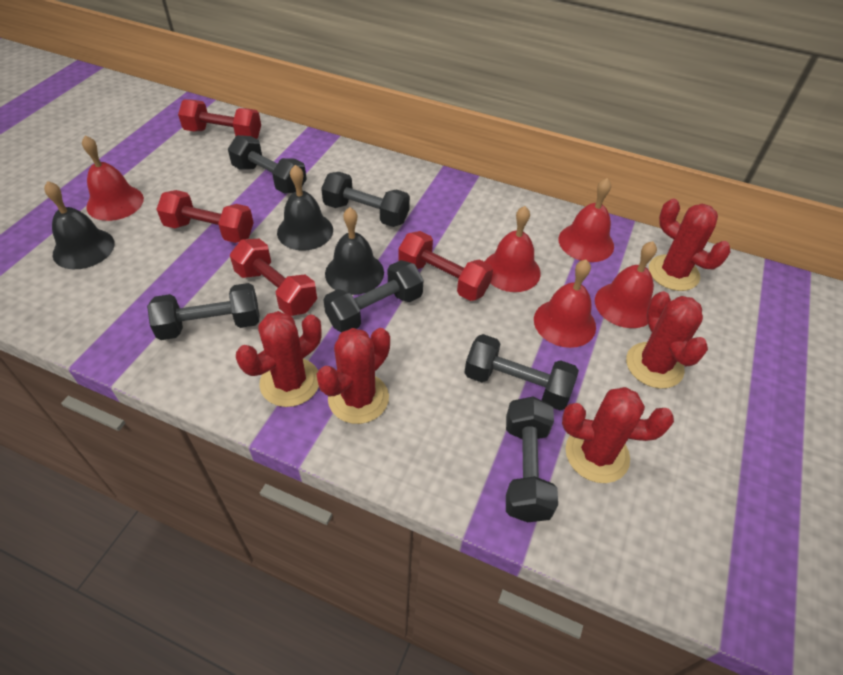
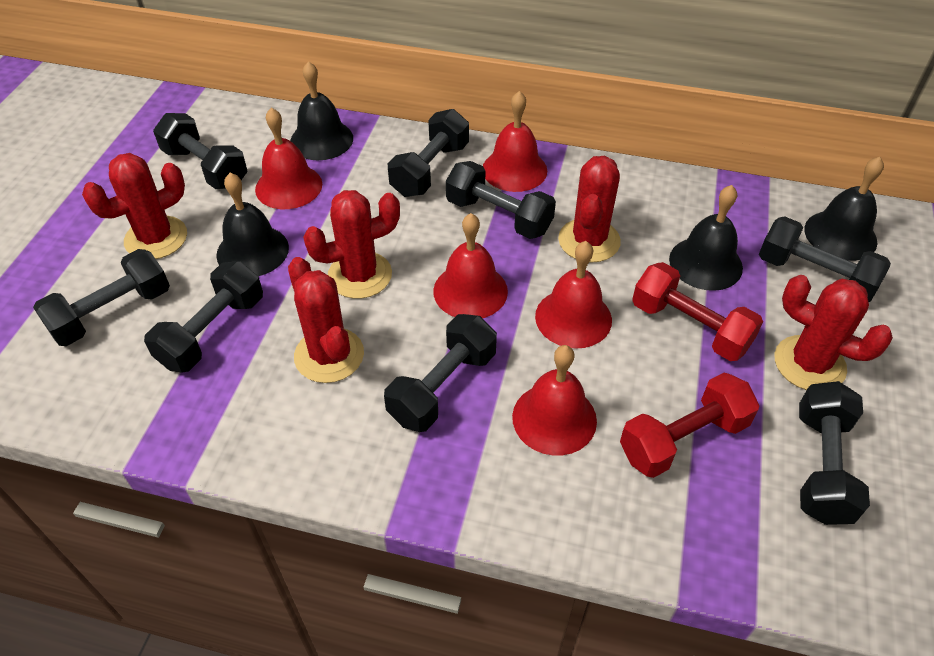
black bell: 3 -> 4
black dumbbell: 6 -> 8
red dumbbell: 4 -> 2

